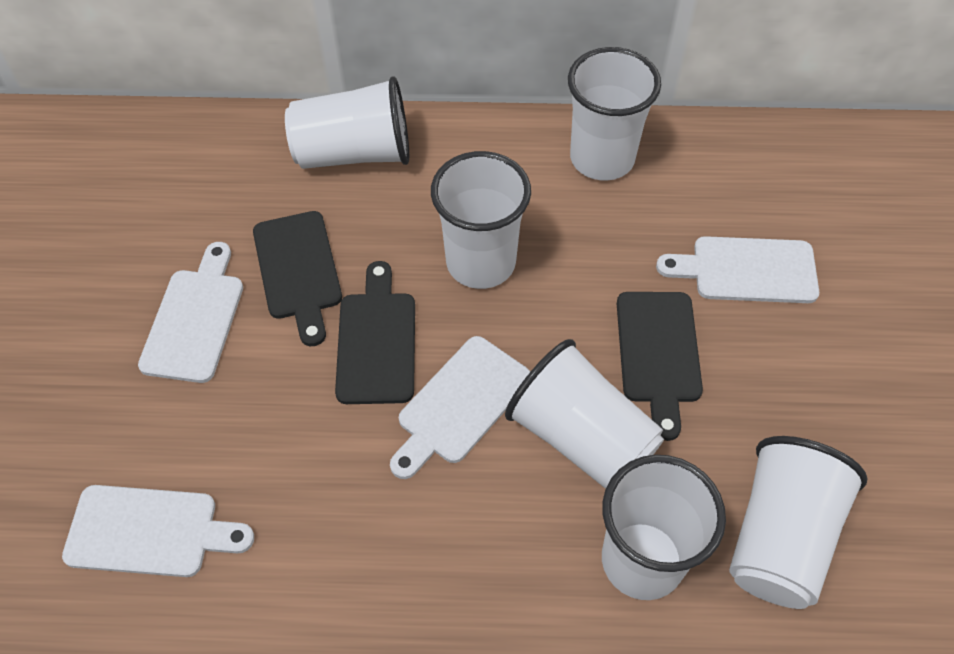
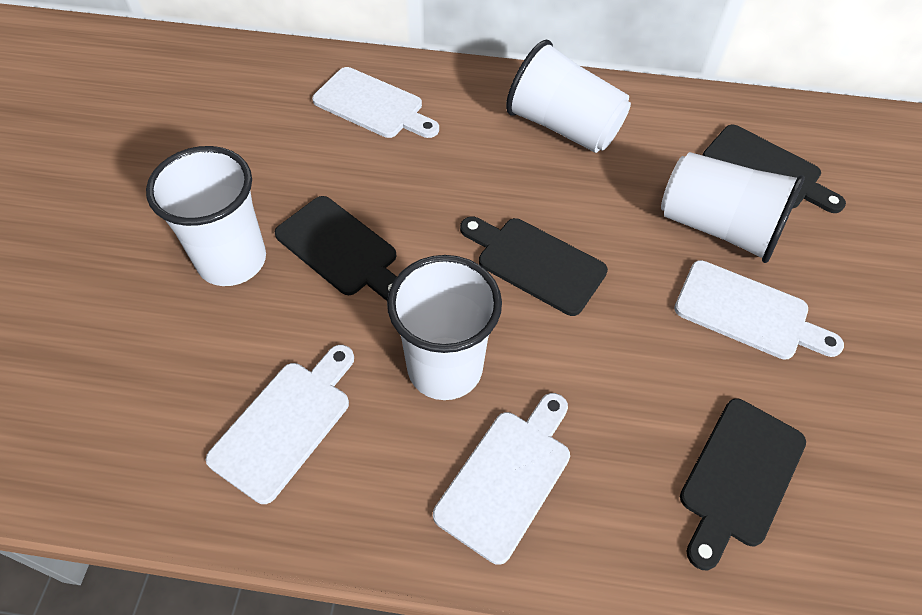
black cutting board: 3 -> 4
white cup: 6 -> 4

